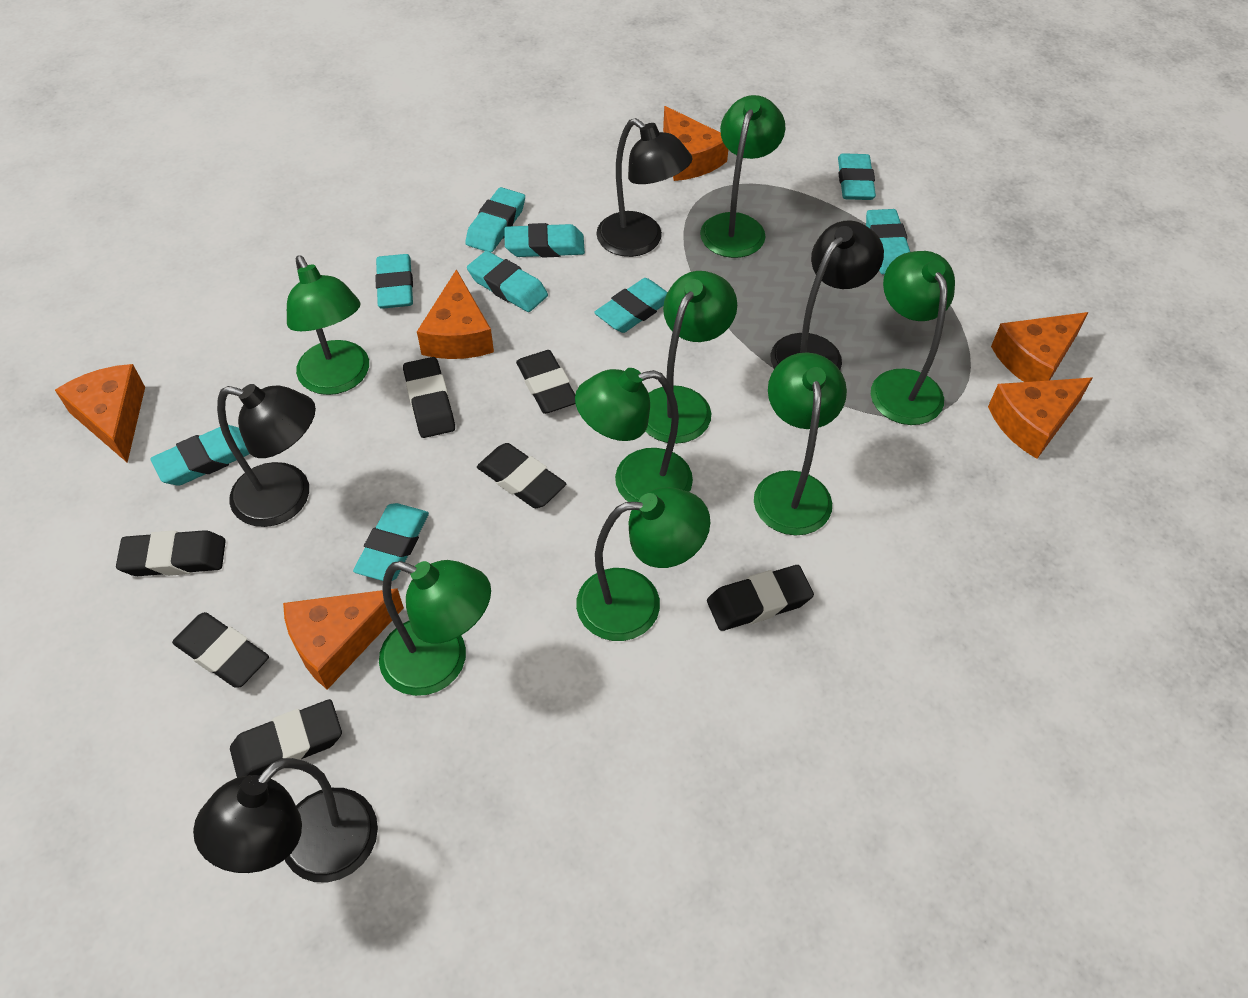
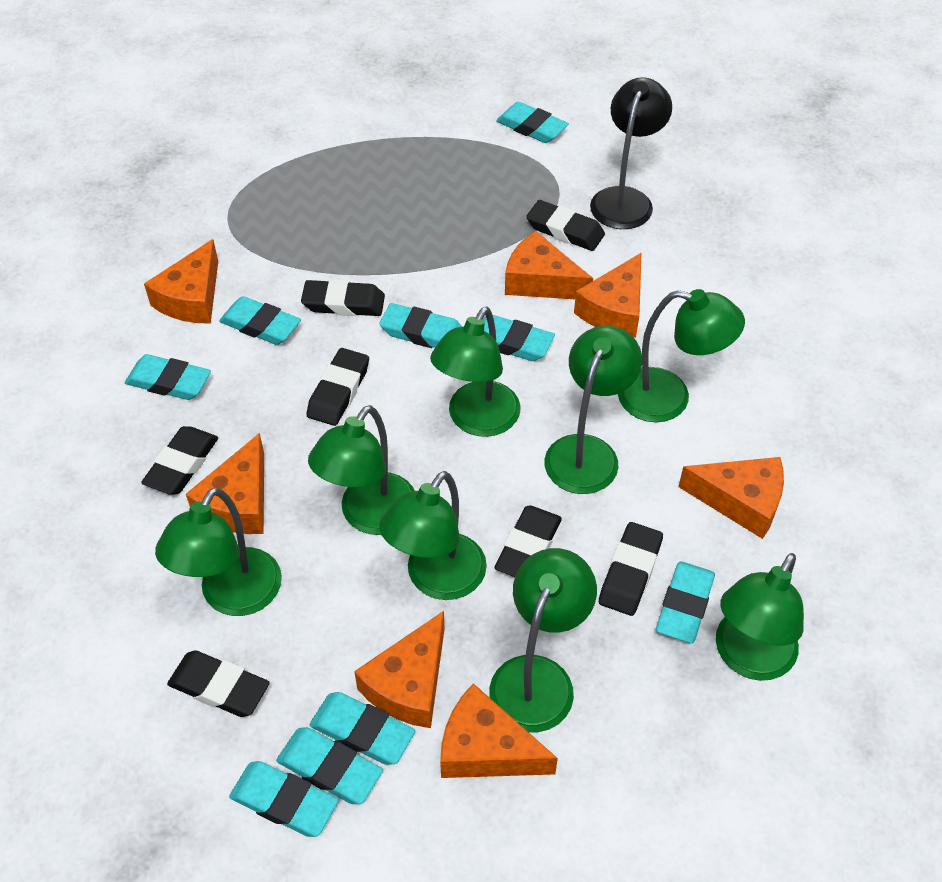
black lamp: 4 -> 1
orange cheese: 6 -> 7

